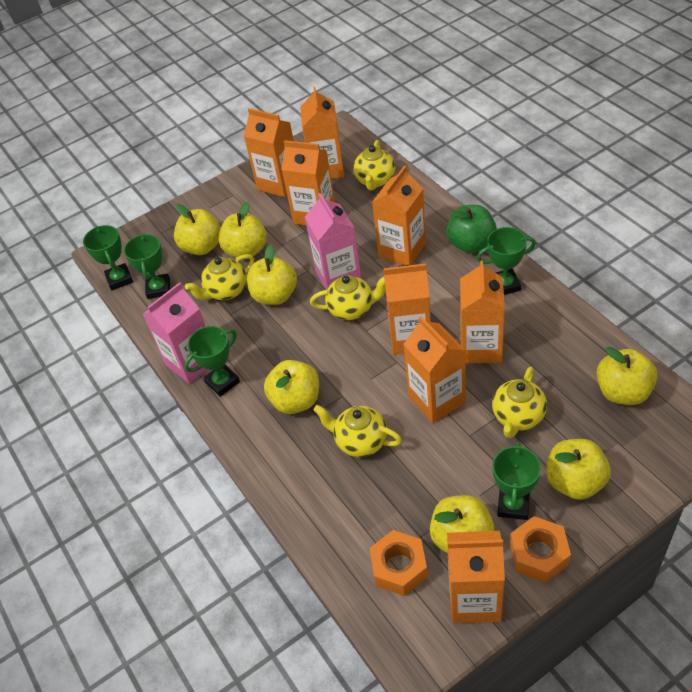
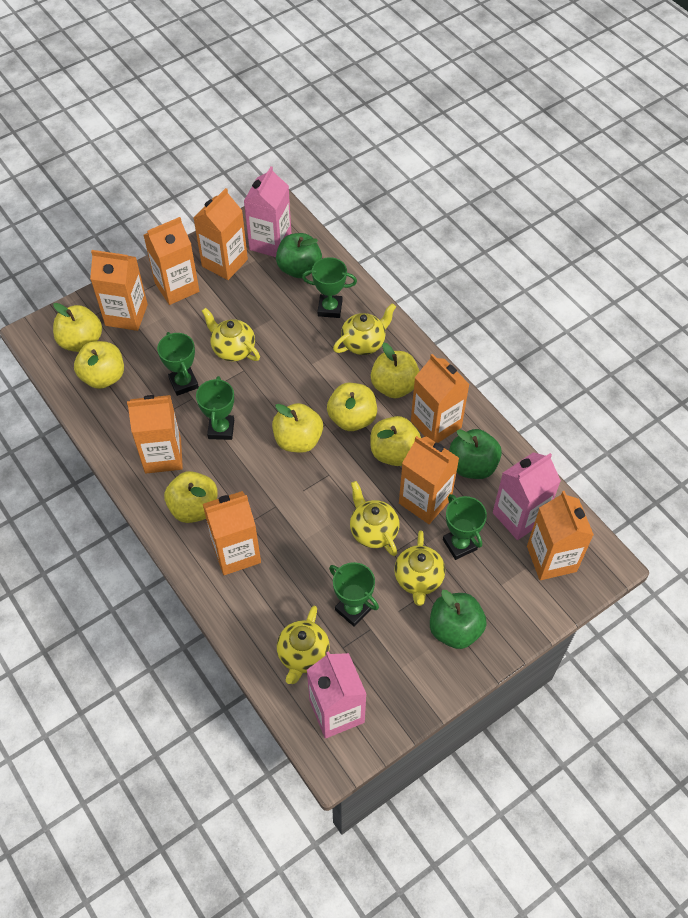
green apple: 1 -> 3
orange nut: 2 -> 0
pink carton: 2 -> 3

